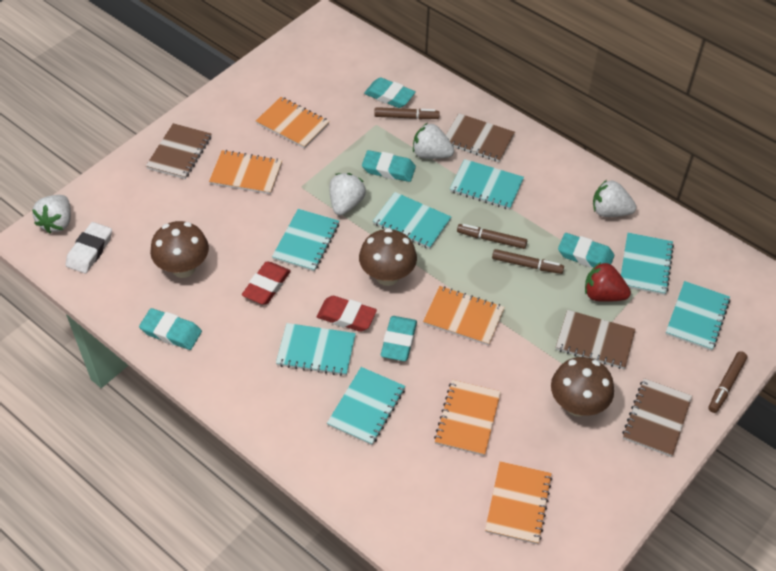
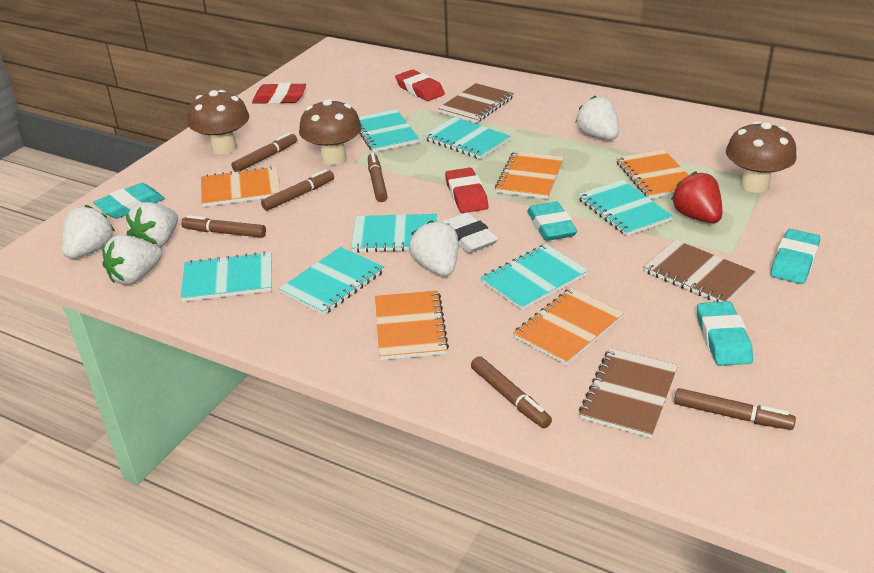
brown marker: 4 -> 6
brown notebook: 4 -> 3
red eraser: 2 -> 3
turquoise eraser: 5 -> 4
white strawberry: 4 -> 5

